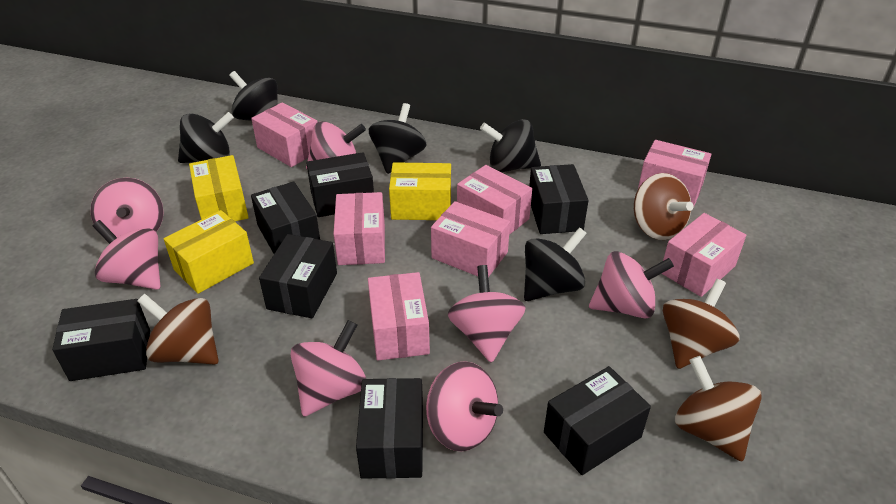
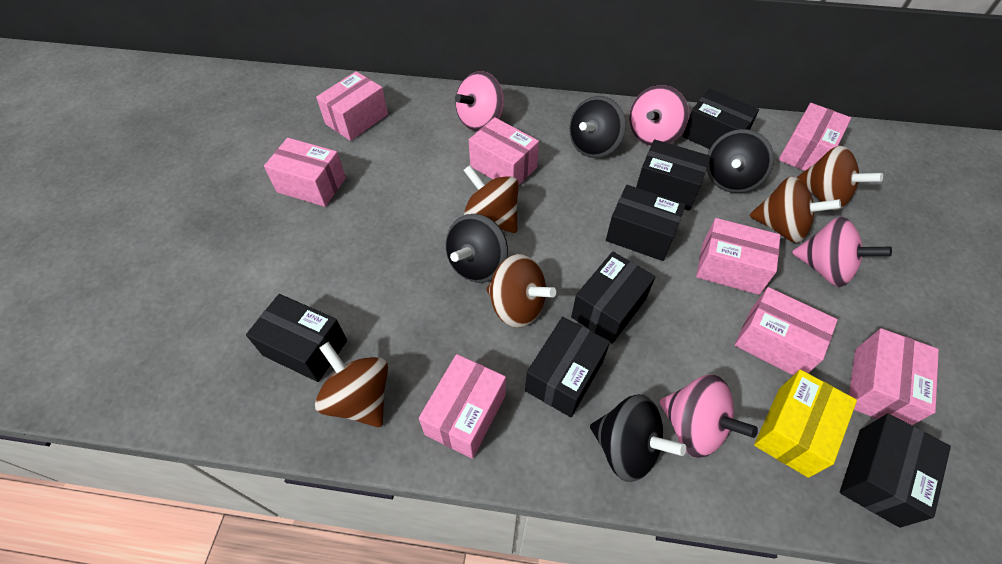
black spinning top: 5 -> 4
brown spinning top: 4 -> 5
pink box: 7 -> 8
pink spinning top: 7 -> 4
yellow box: 3 -> 1

